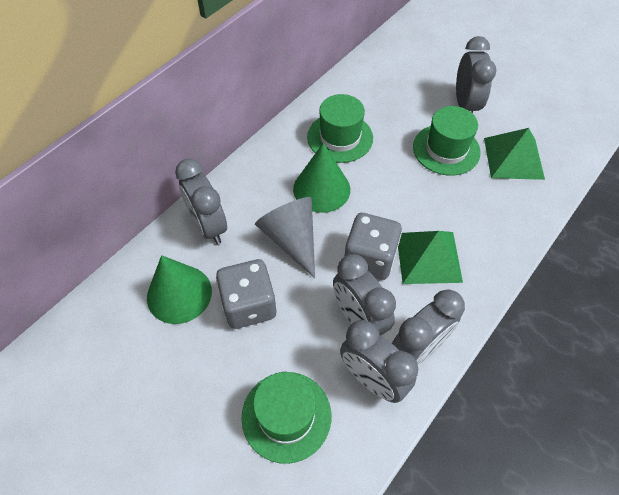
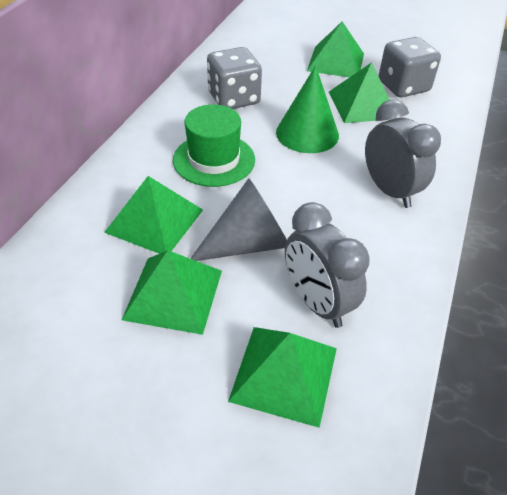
green cone: 2 -> 1
green hat: 3 -> 1
green pyramid: 2 -> 5
grey clock: 5 -> 2

